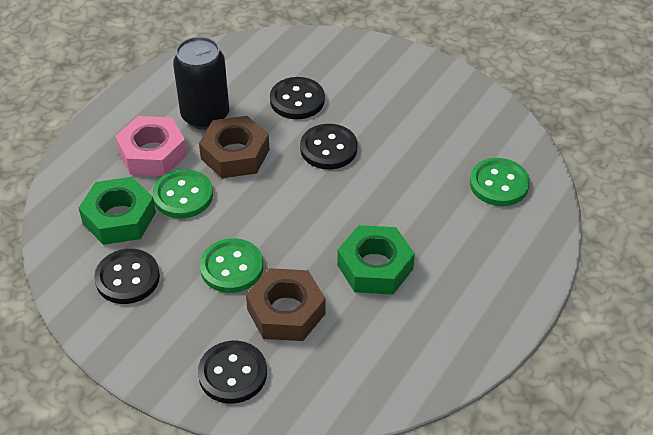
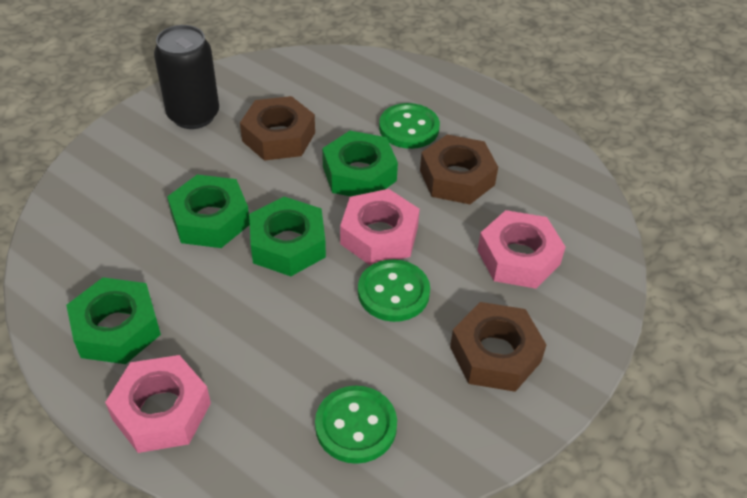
black button: 4 -> 0
brown nut: 2 -> 3
green nut: 2 -> 4
pink nut: 1 -> 3

